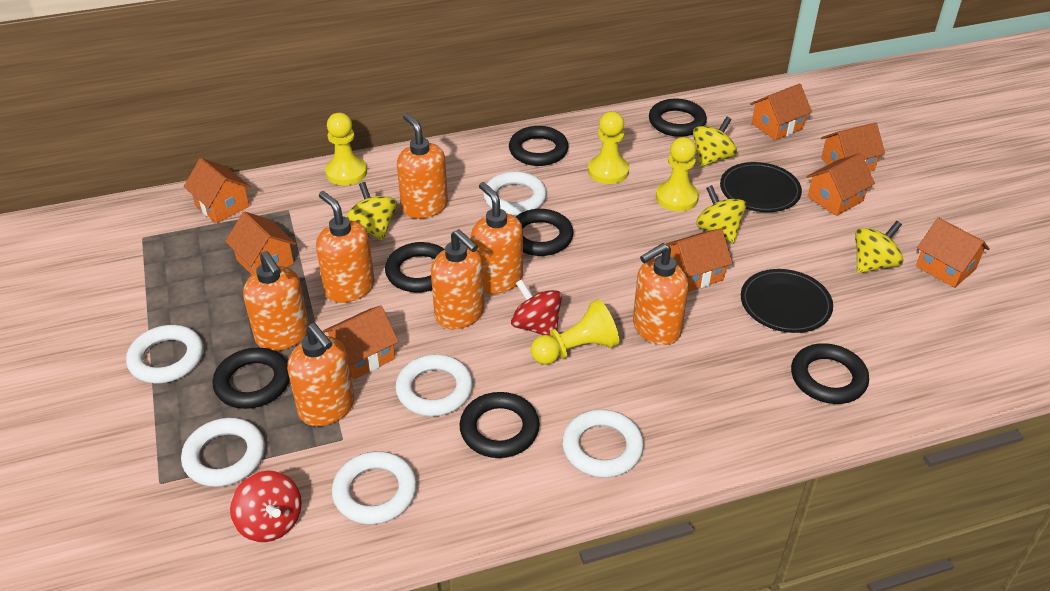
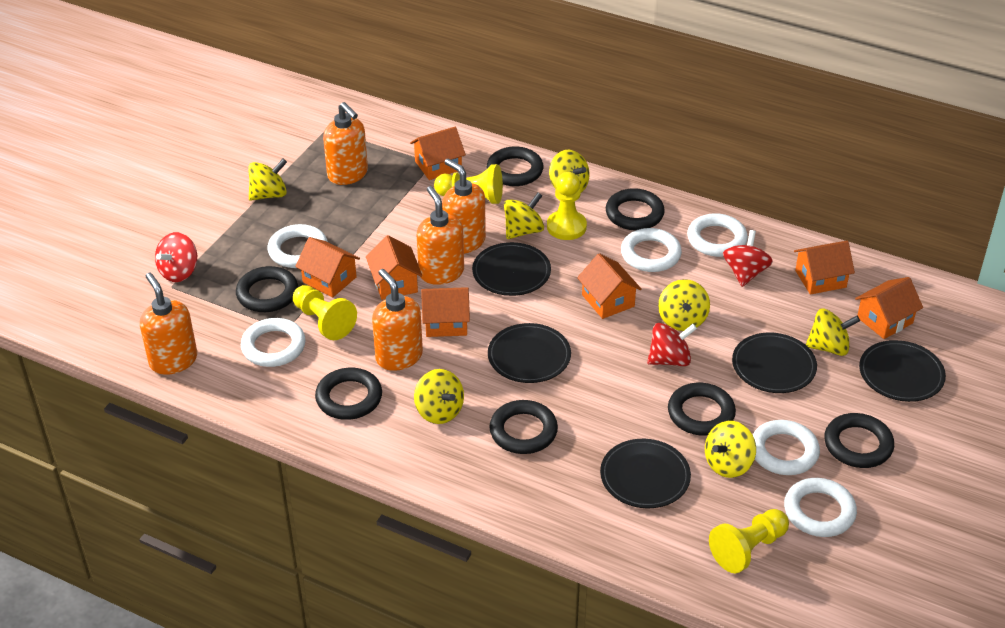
black plate: 2 -> 5
orange house: 8 -> 7
orange soap dispenser: 7 -> 5
red spinning top: 2 -> 3
yellow spinning top: 4 -> 7

